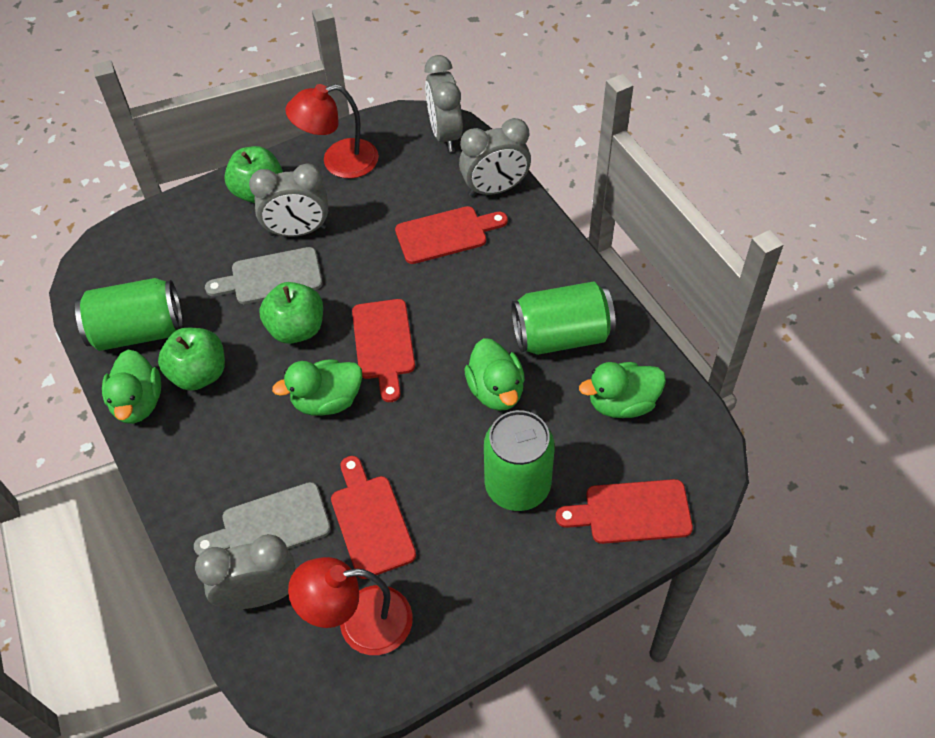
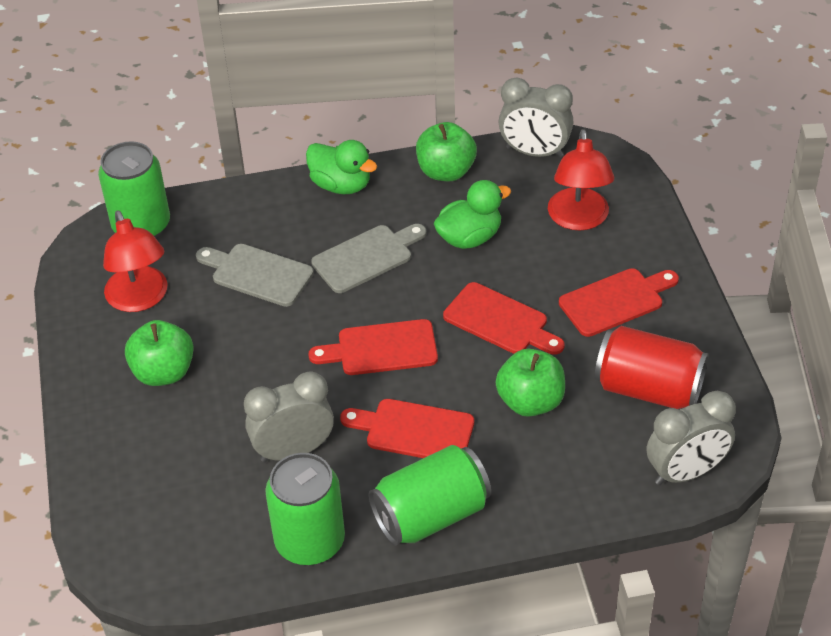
green duck: 4 -> 2
grey clock: 4 -> 3
red can: 0 -> 1

